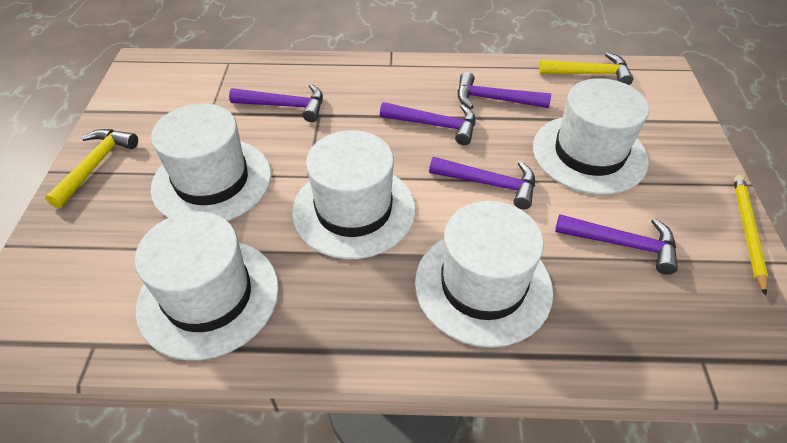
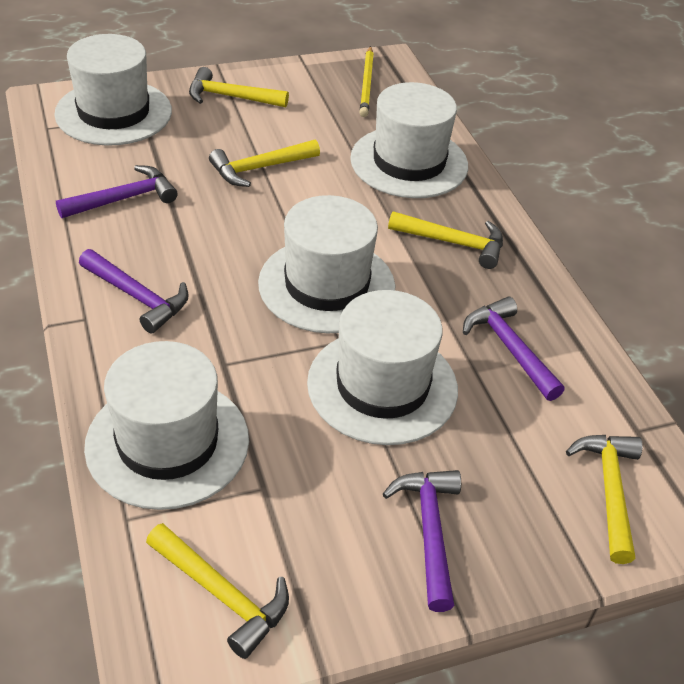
purple hammer: 5 -> 4
yellow hammer: 2 -> 5

